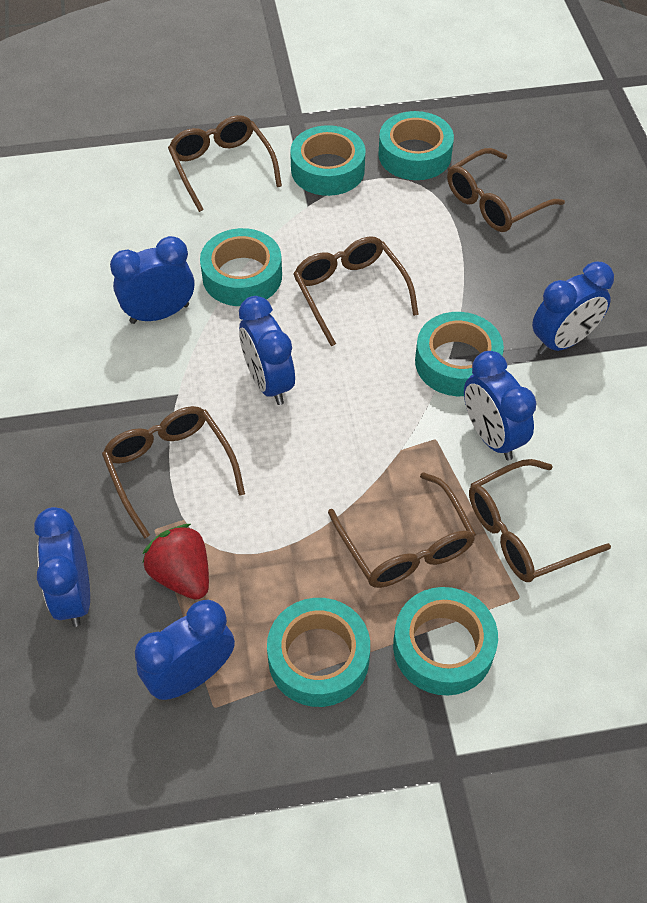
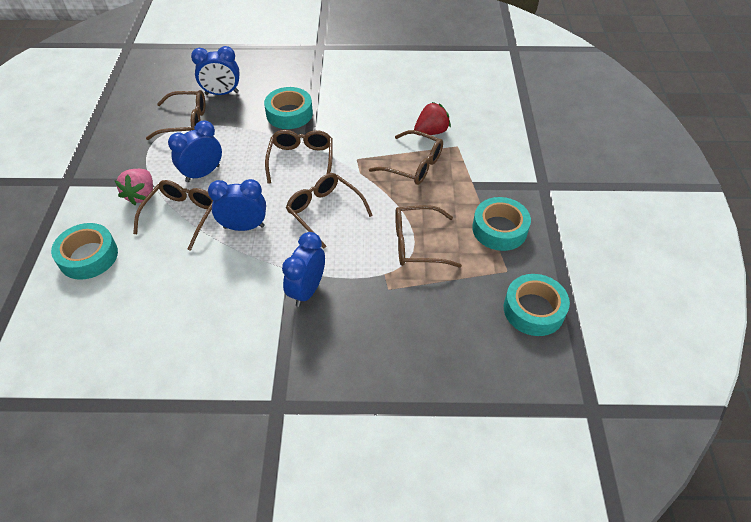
blue clock: 6 -> 4
pink strawberry: 0 -> 1
turquoise tape: 6 -> 4

